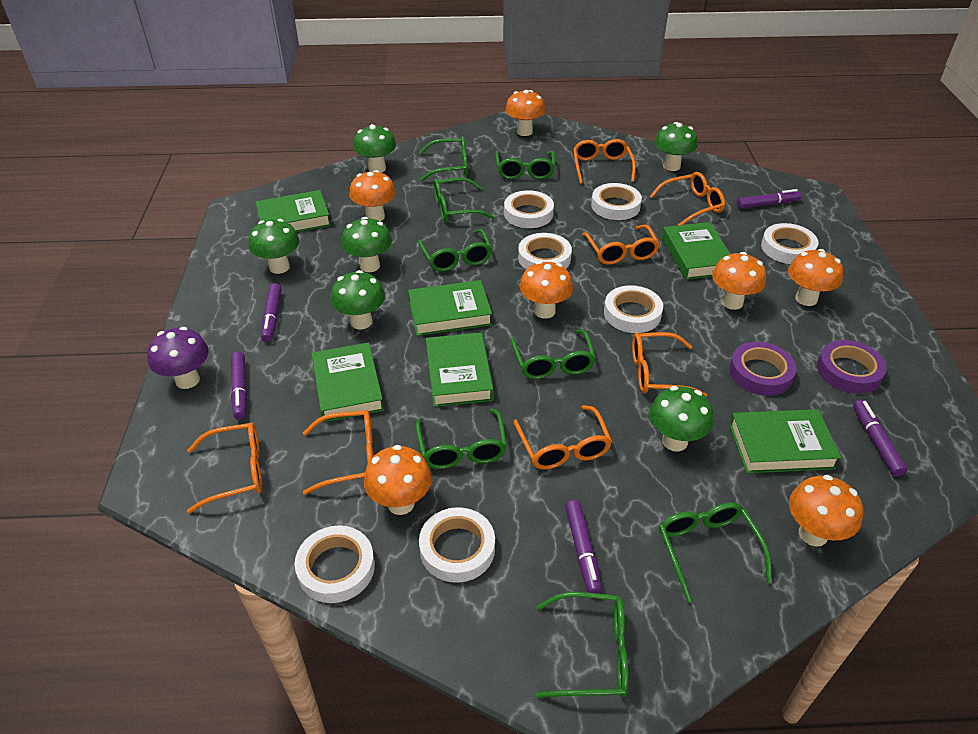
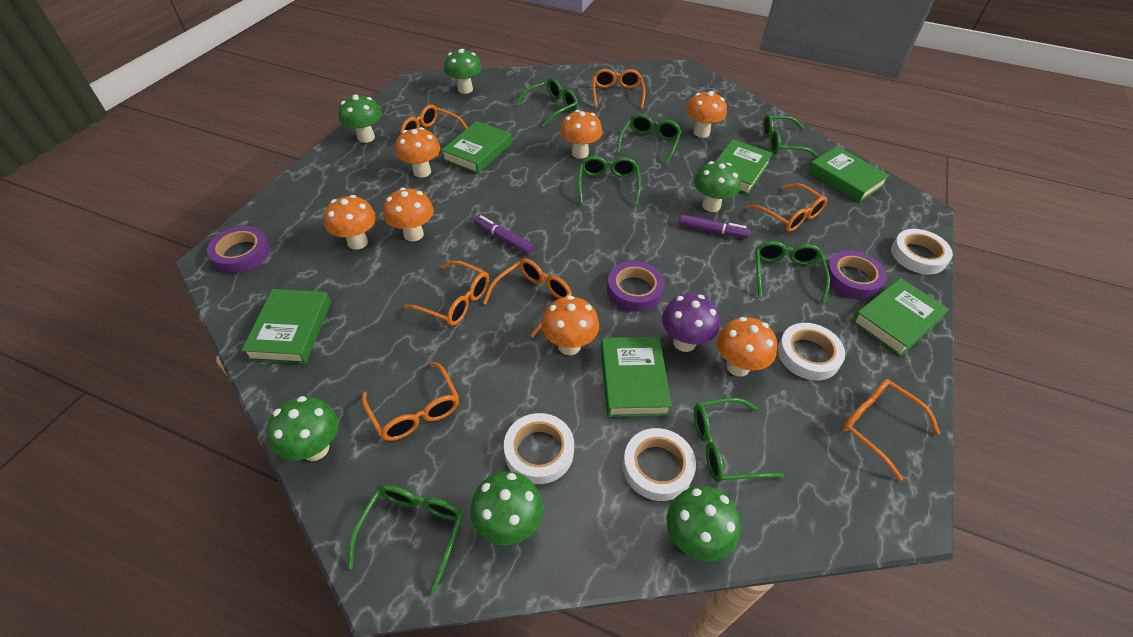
green glasses: 8 -> 7
purple marker: 5 -> 2
purple tape: 2 -> 3
white tape: 7 -> 4

